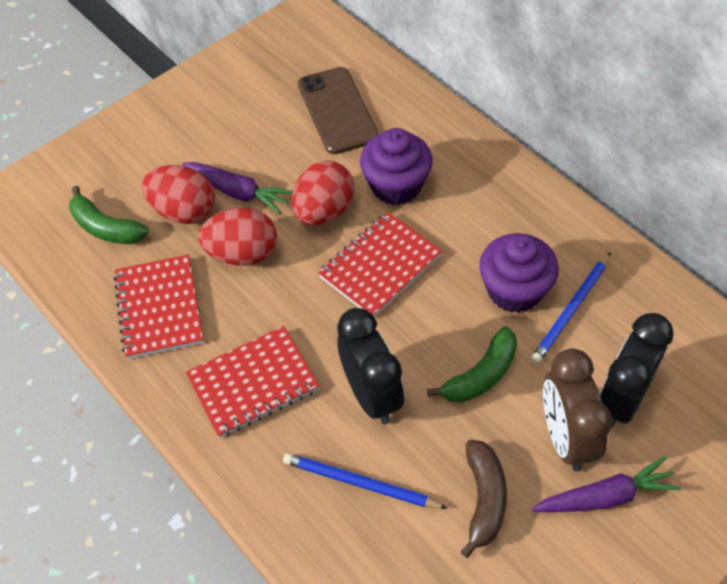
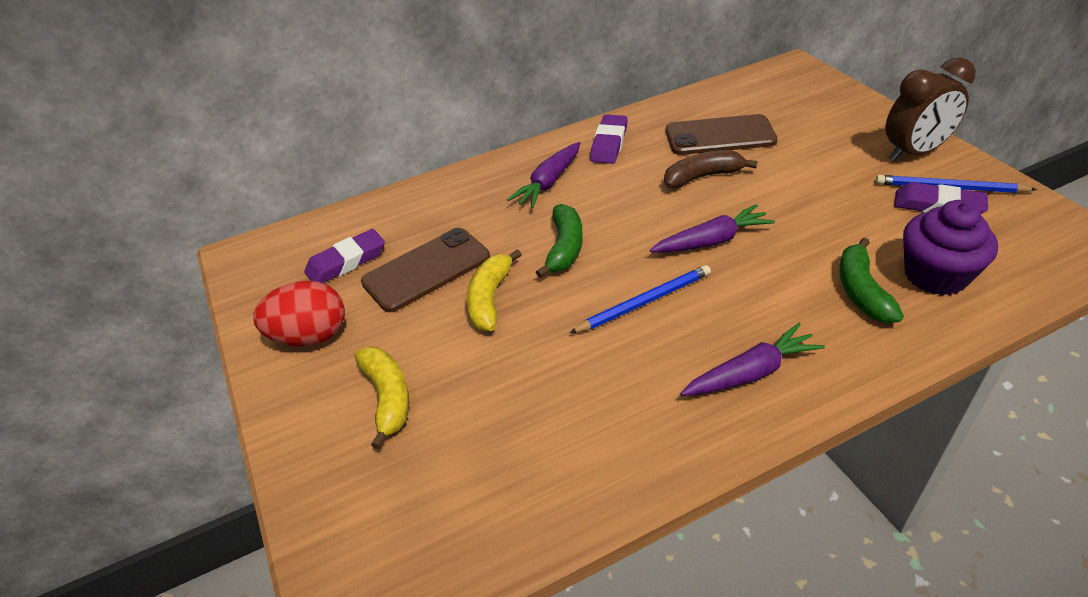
black clock: 2 -> 0
brown phone: 1 -> 2
purple carrot: 2 -> 3
purple cupcake: 2 -> 1
purple eraser: 0 -> 3
red egg: 3 -> 1
red notebook: 3 -> 0
yellow banana: 0 -> 2

